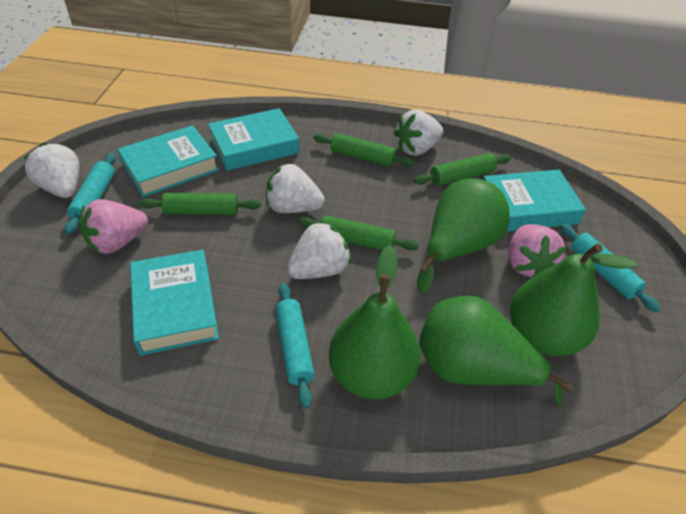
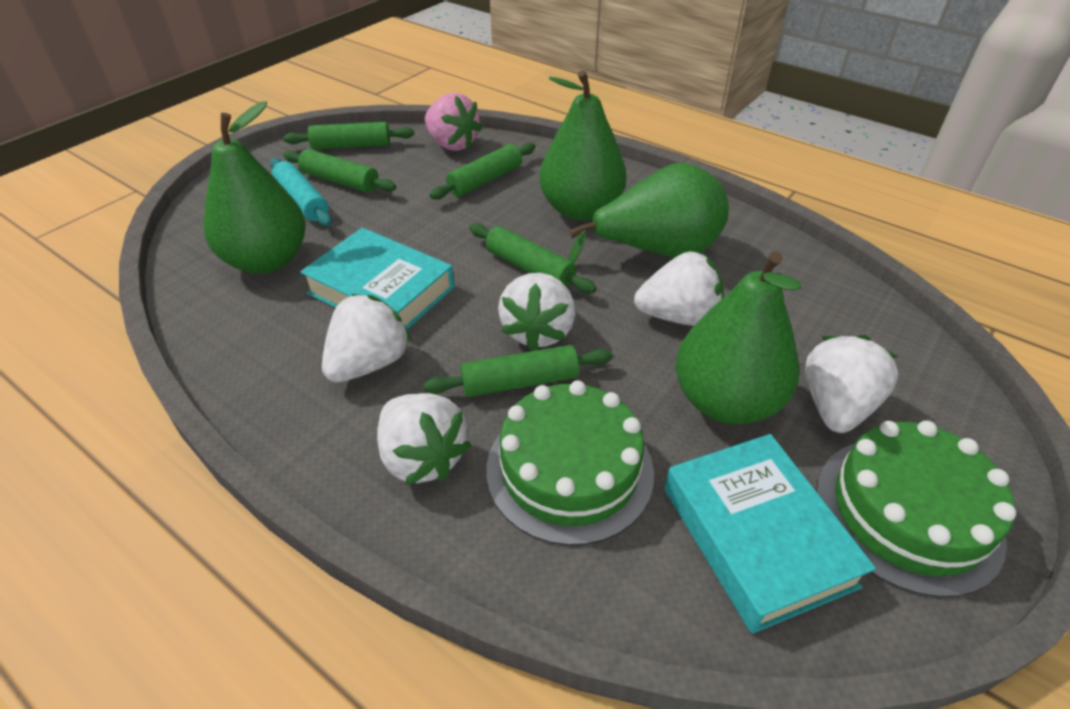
green cake: 0 -> 2
green rolling pin: 4 -> 5
pink strawberry: 2 -> 1
turquoise book: 4 -> 2
turquoise rolling pin: 3 -> 1
white strawberry: 4 -> 5

